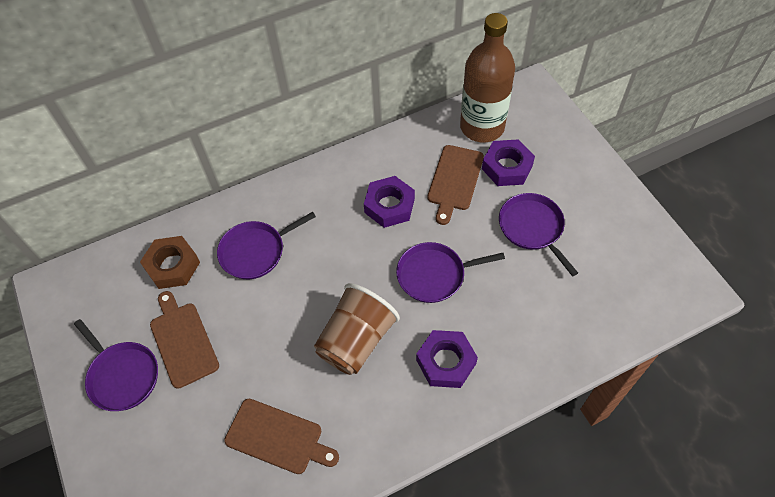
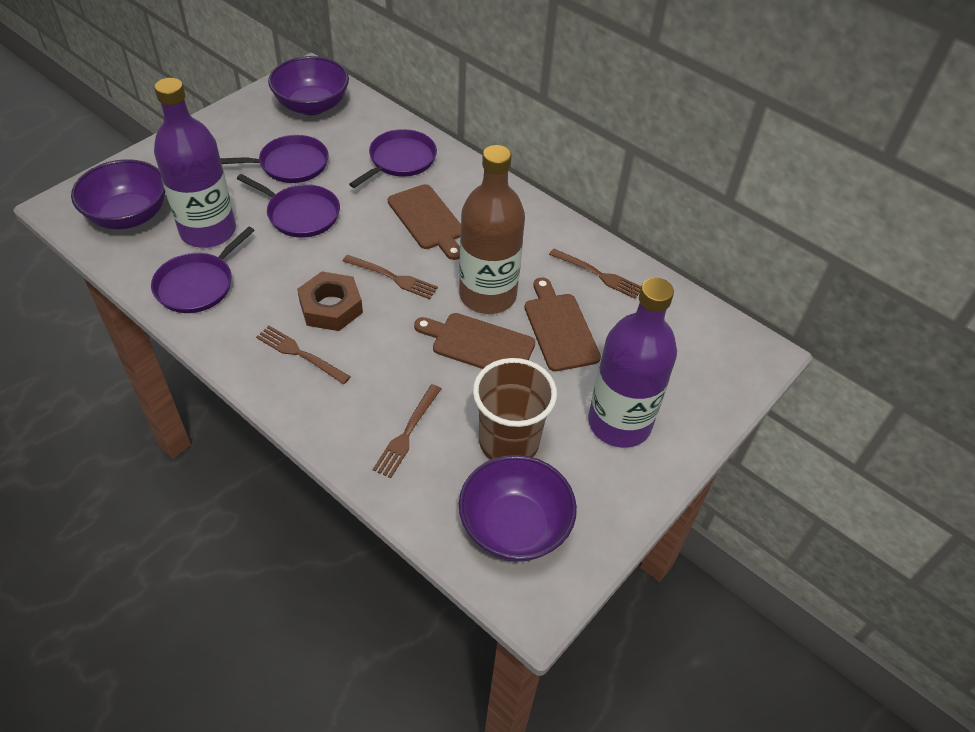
brown fork: 0 -> 4
purple bottle: 0 -> 2
purple bowl: 0 -> 3
purple nut: 3 -> 0

